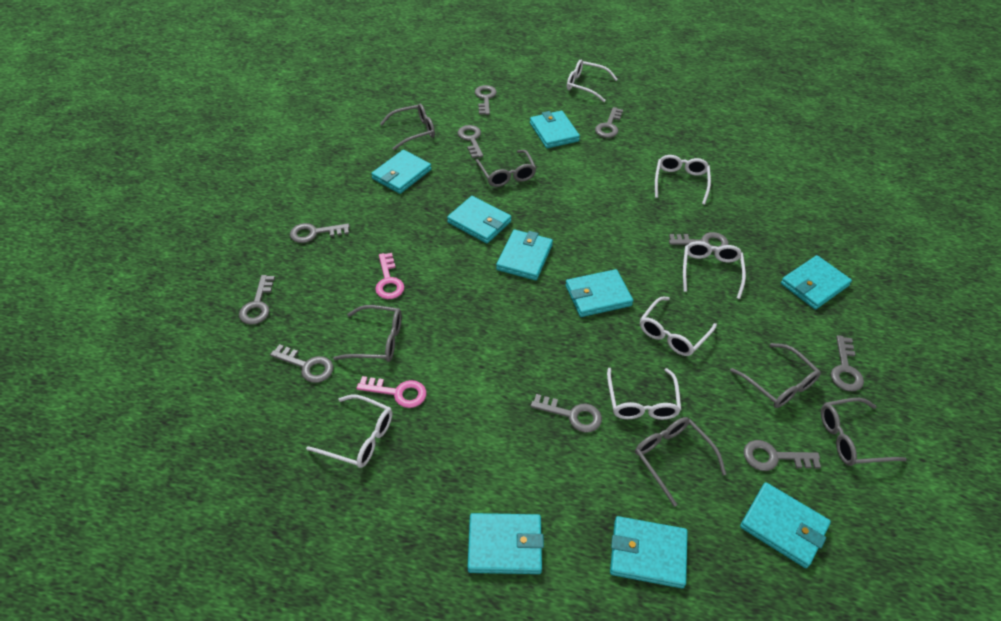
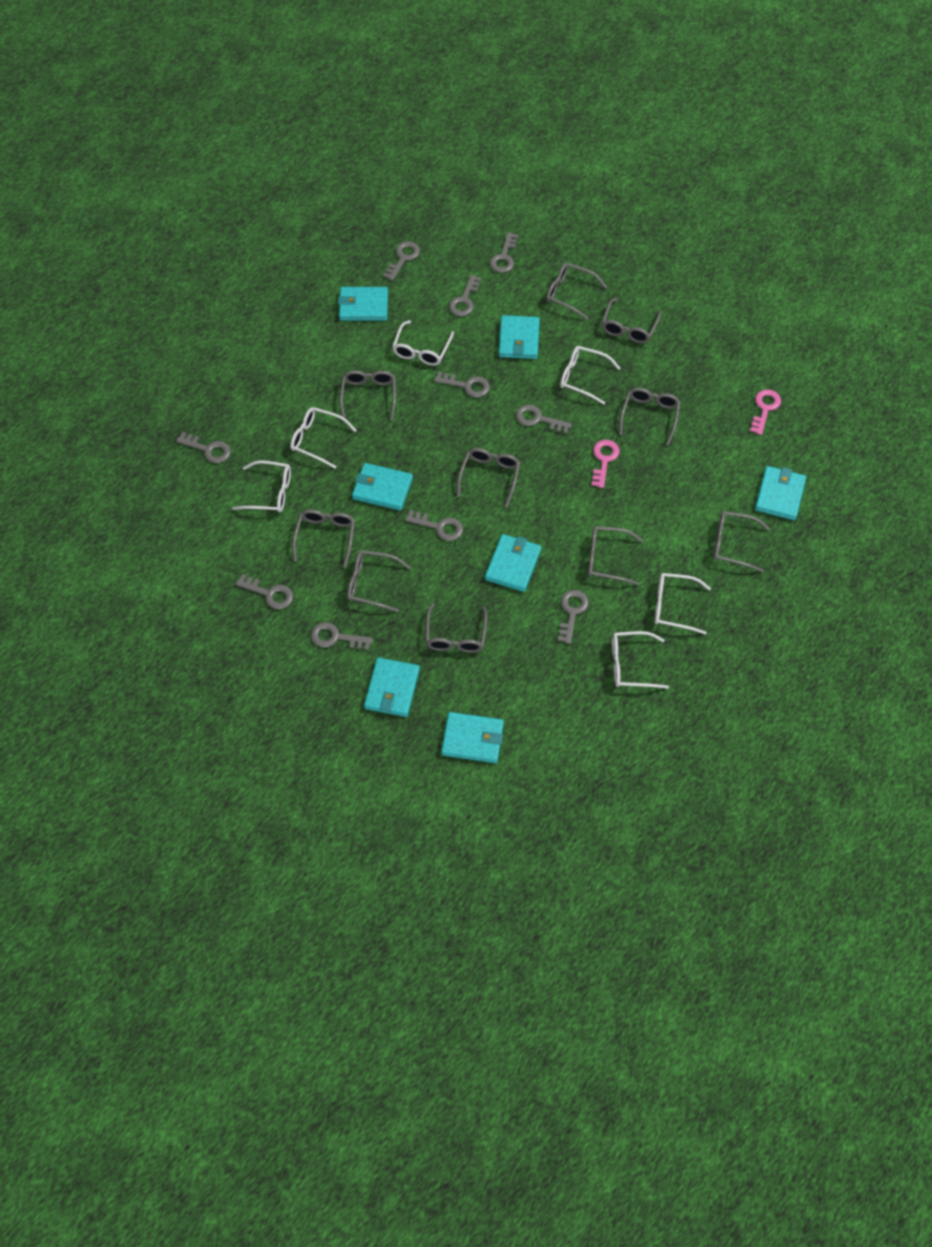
grey glasses: 6 -> 10
turquoise wallet: 9 -> 7

